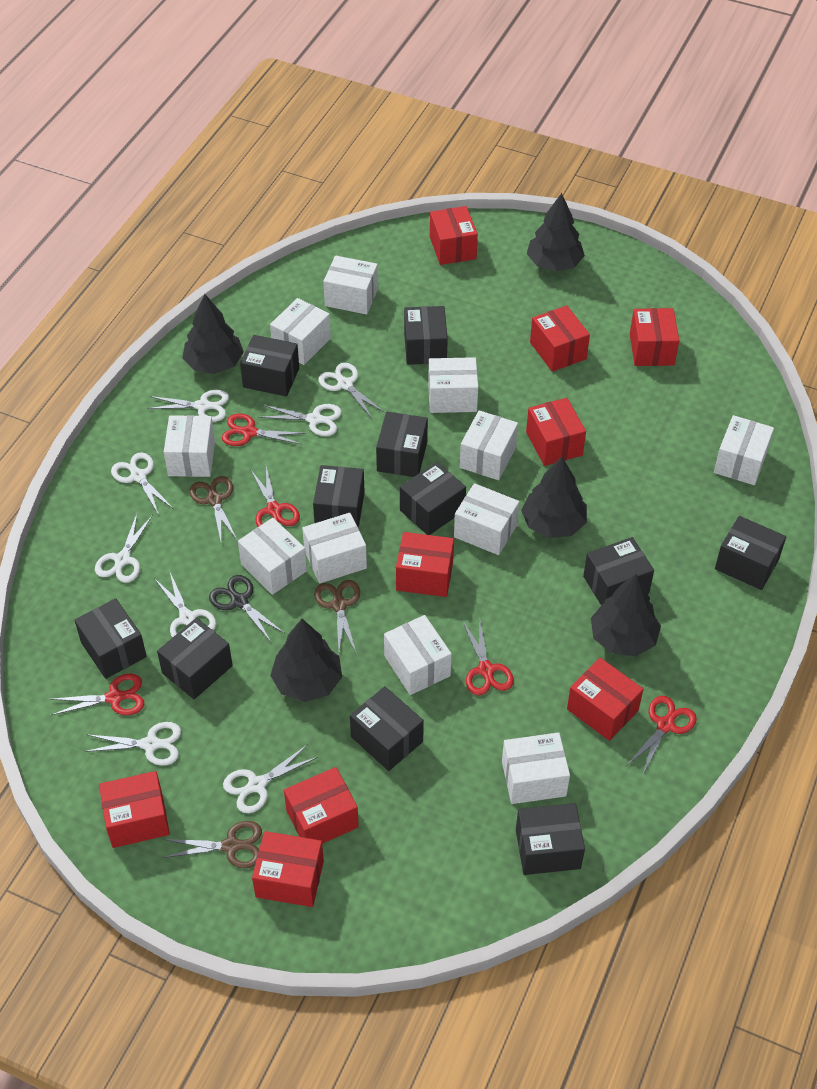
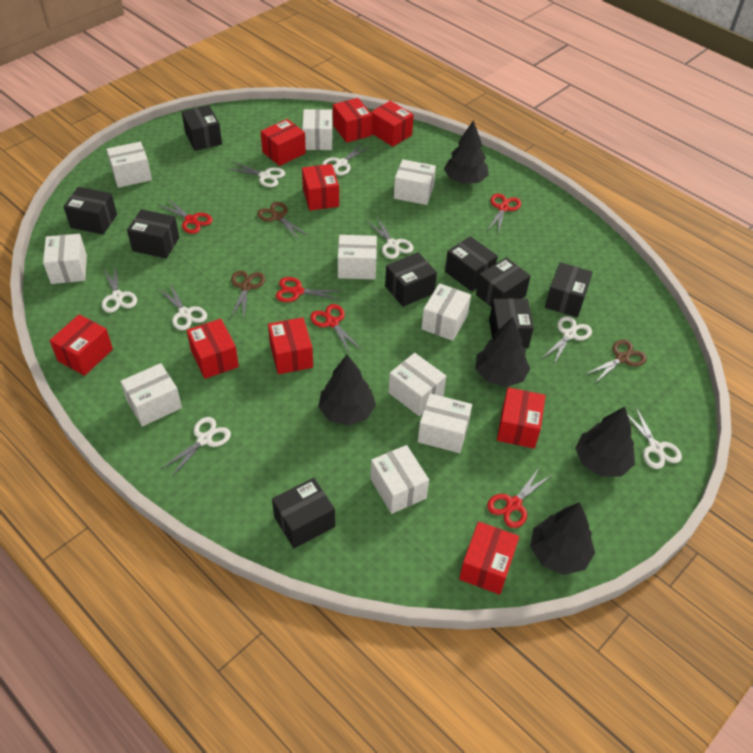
black box: 11 -> 9
black scissors: 1 -> 0
white box: 11 -> 10

